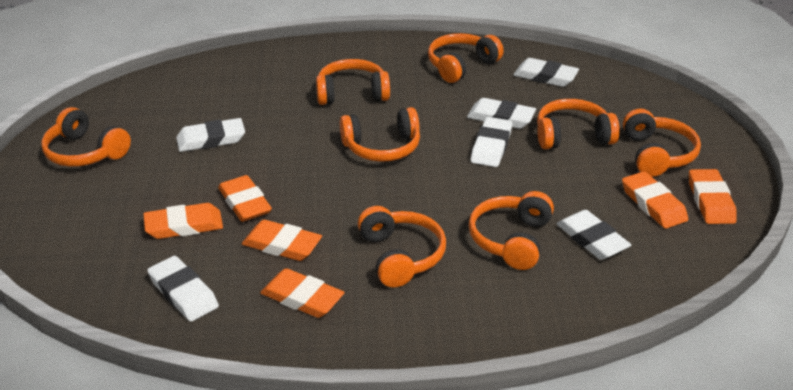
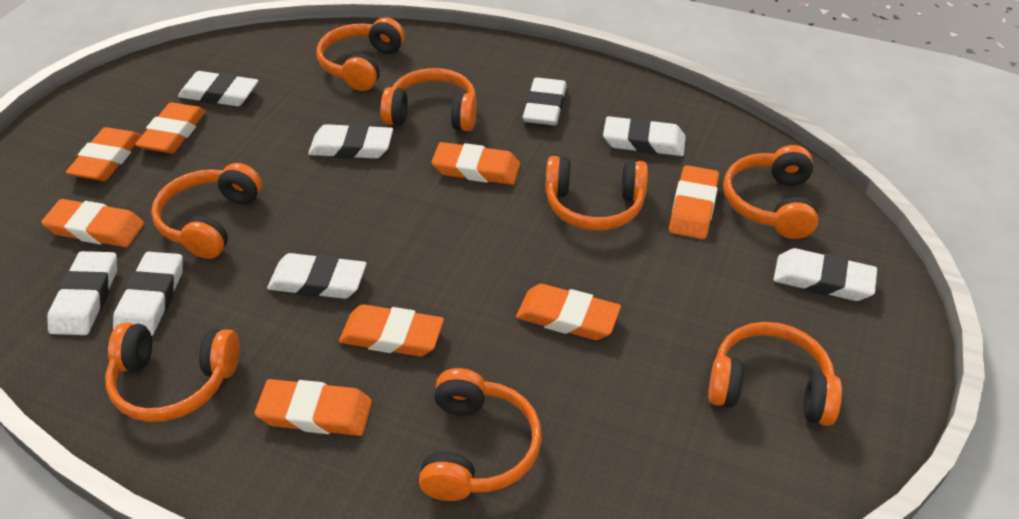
orange eraser: 6 -> 8
white eraser: 6 -> 8

